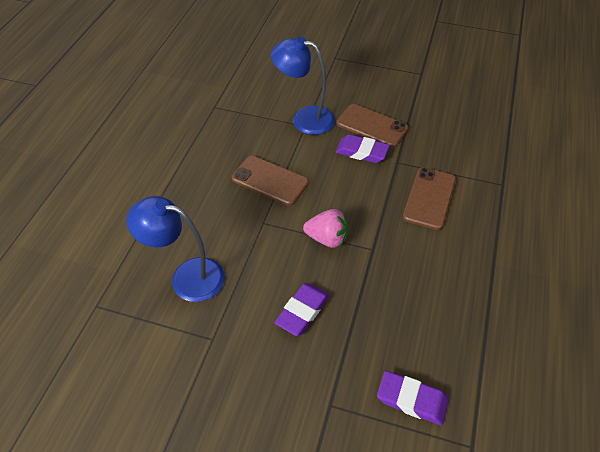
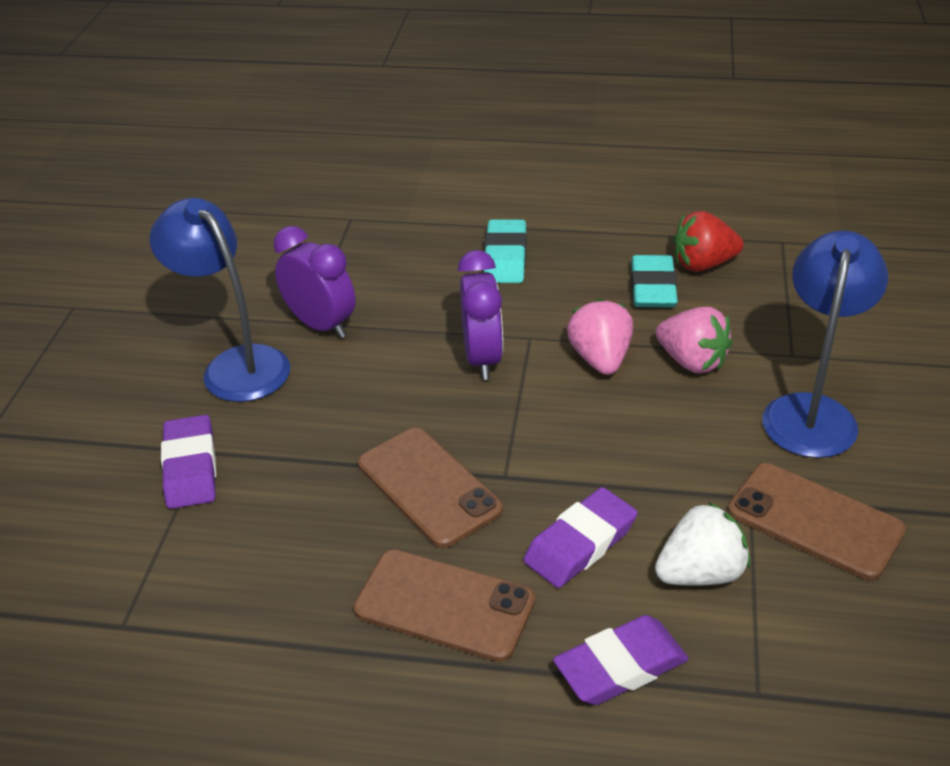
pink strawberry: 1 -> 2
purple clock: 0 -> 2
red strawberry: 0 -> 1
turquoise eraser: 0 -> 2
white strawberry: 0 -> 1

